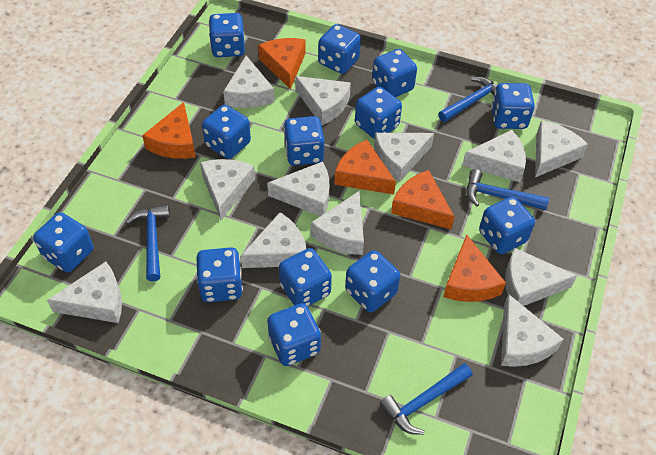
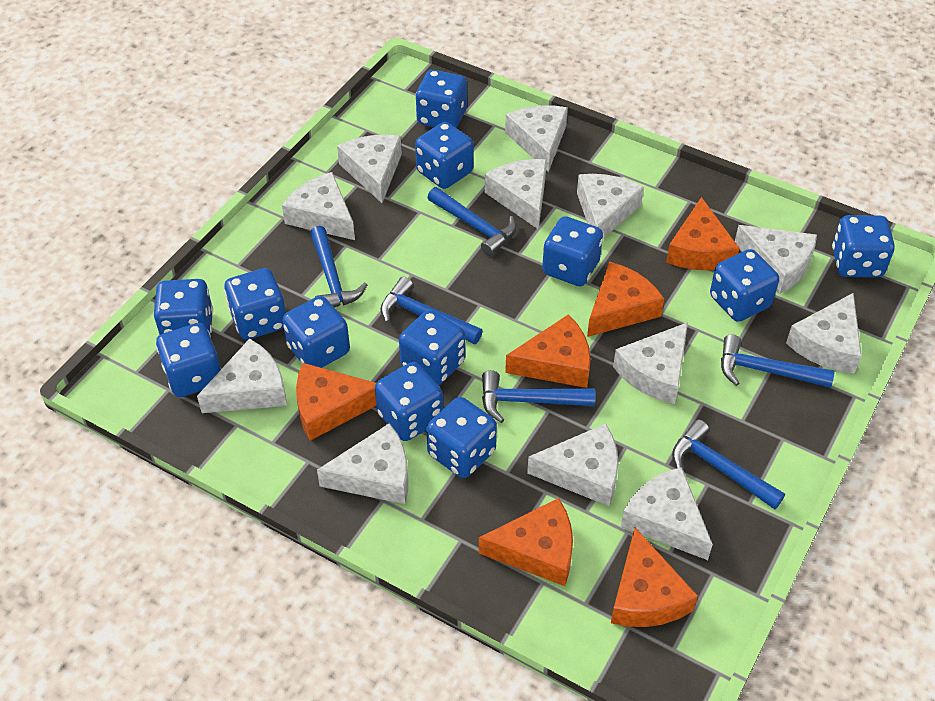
blue dice: 13 -> 12
blue hammer: 4 -> 6
orange cheese: 5 -> 6

